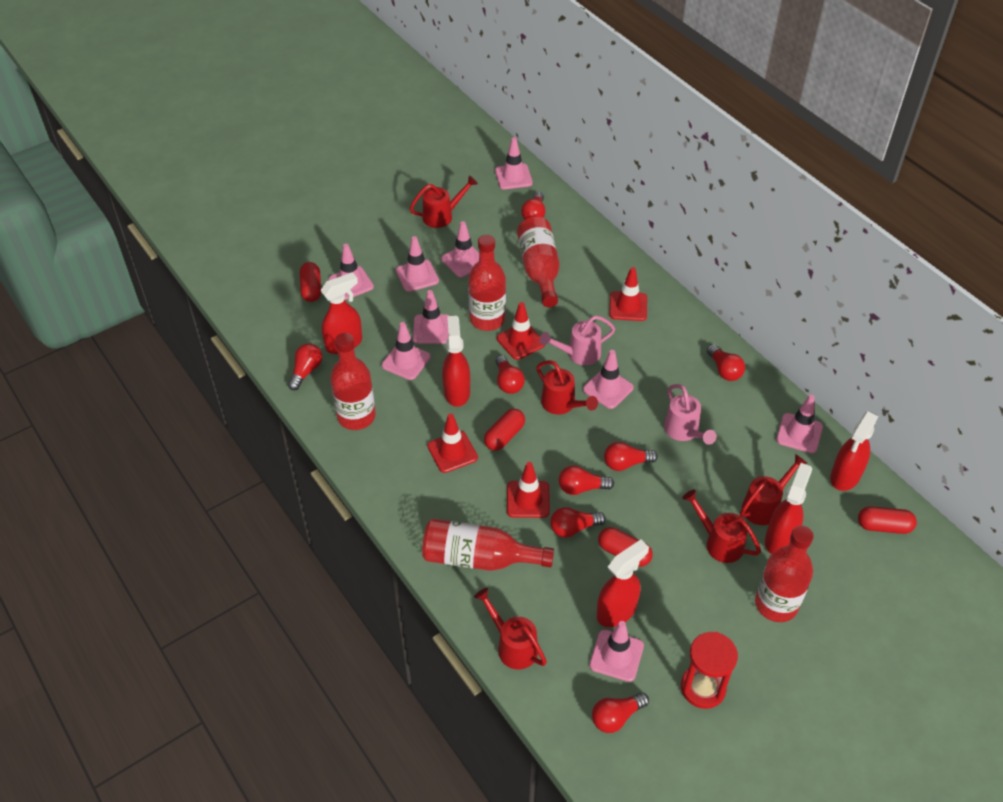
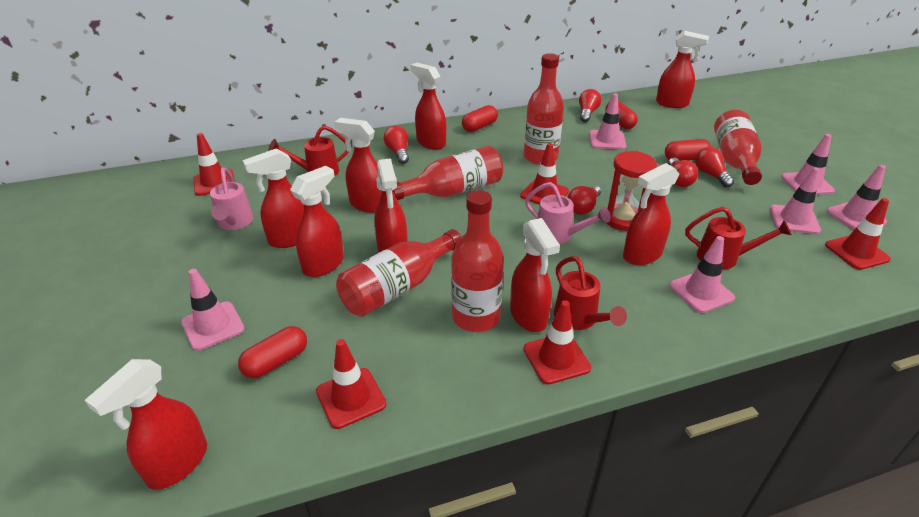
pink traffic cone: 9 -> 6
red light bulb: 8 -> 5
red spray bottle: 5 -> 9
red traffic cone: 4 -> 5
red watering can: 5 -> 3

